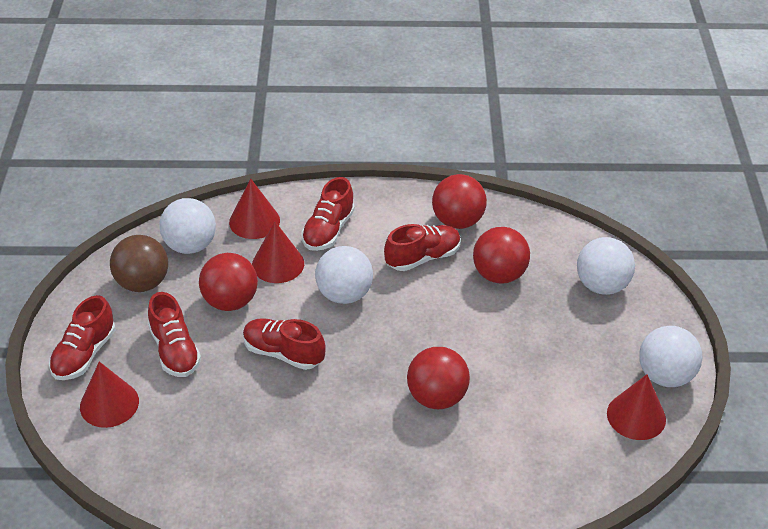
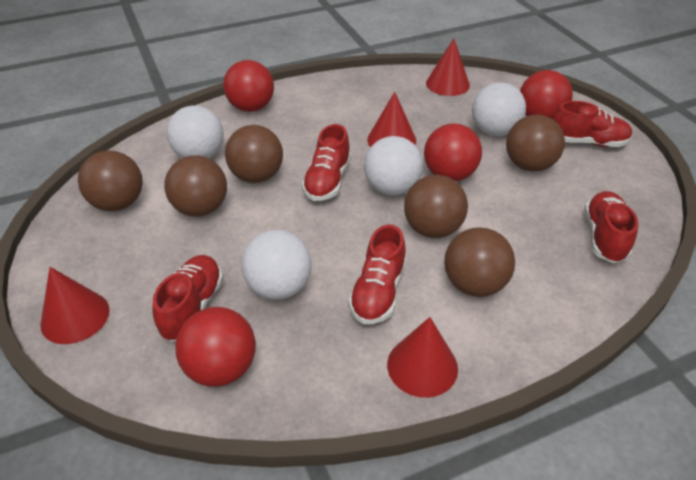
brown ball: 1 -> 6

